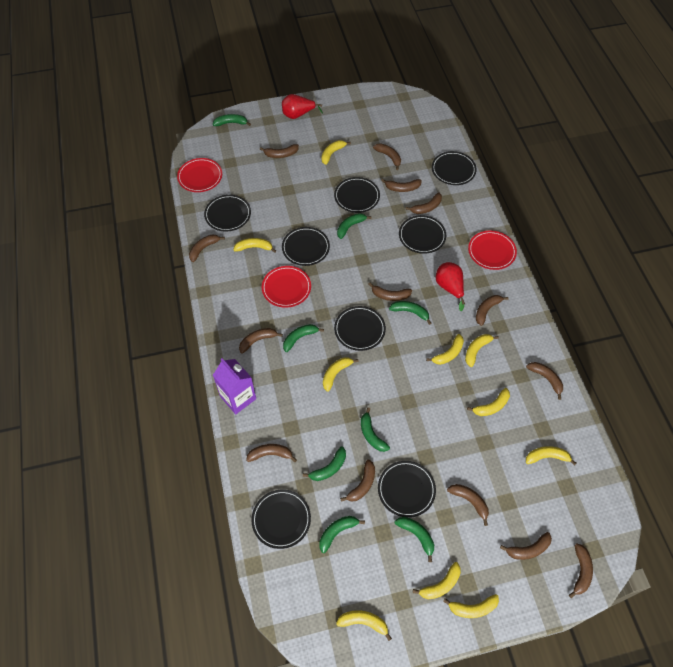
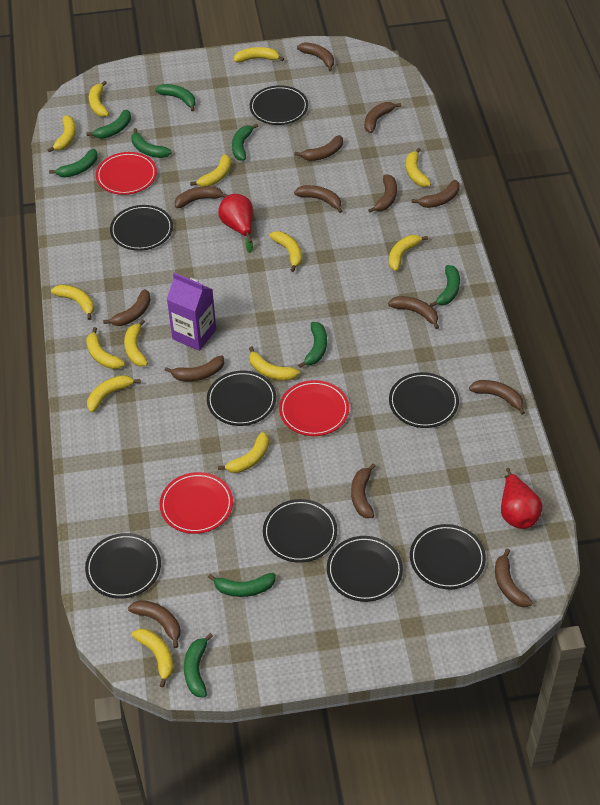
green banana: 8 -> 9
yellow banana: 10 -> 14

